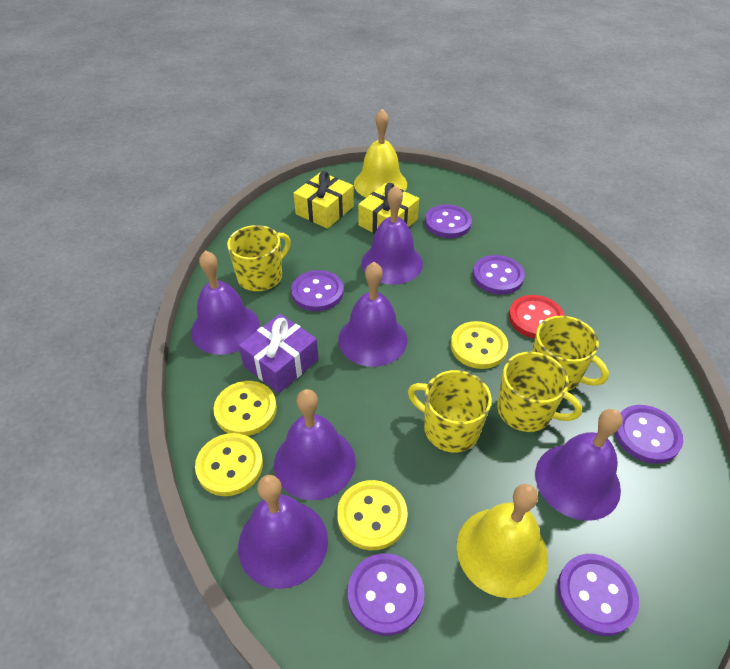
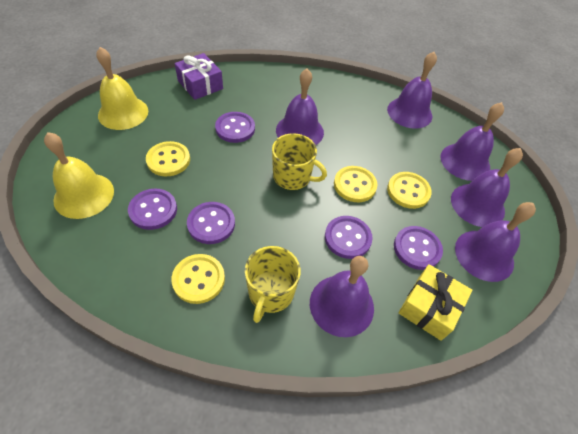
purple button: 6 -> 5
red button: 1 -> 0
yellow gift: 2 -> 1
yellow mug: 4 -> 2

